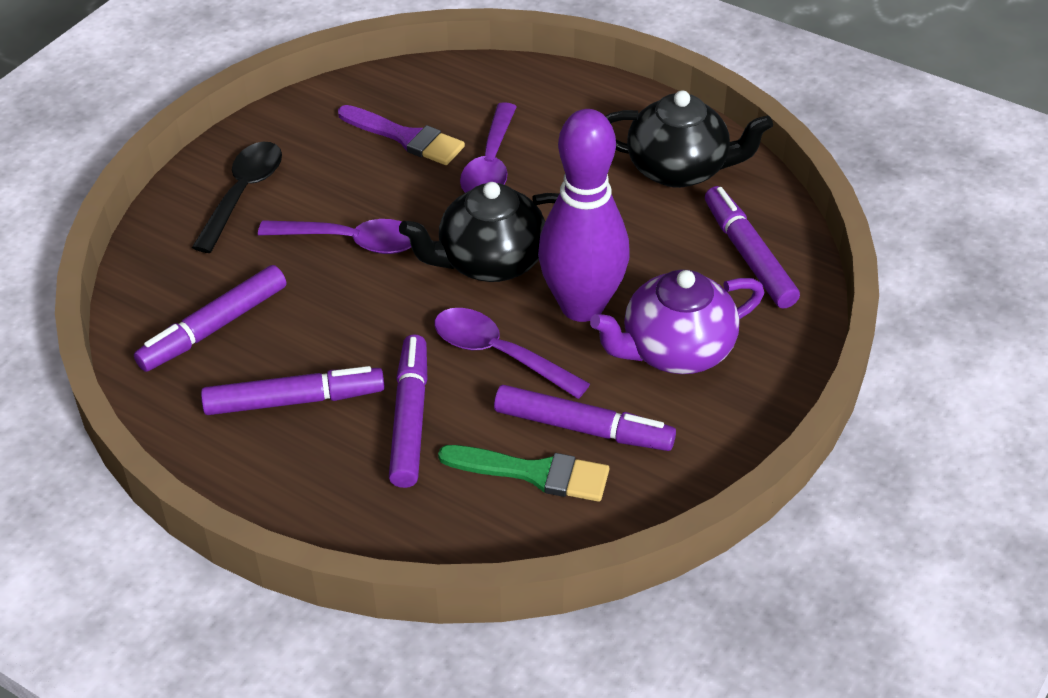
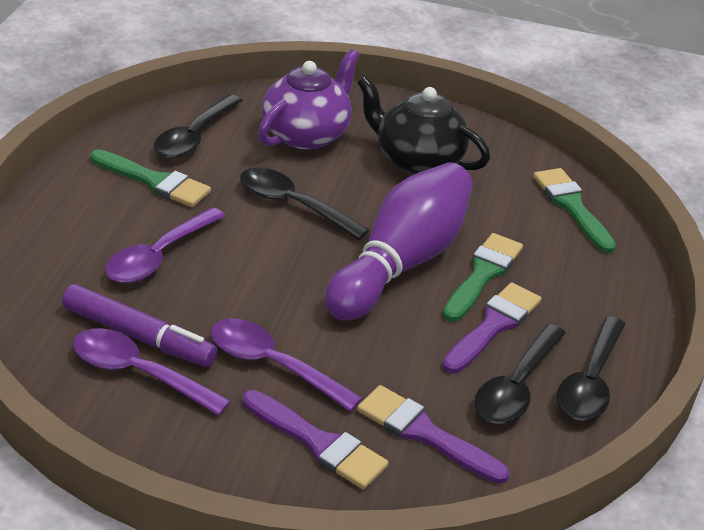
black spoon: 1 -> 4
black teapot: 2 -> 1
green brush: 1 -> 3
purple brush: 1 -> 3
purple marker: 5 -> 1

